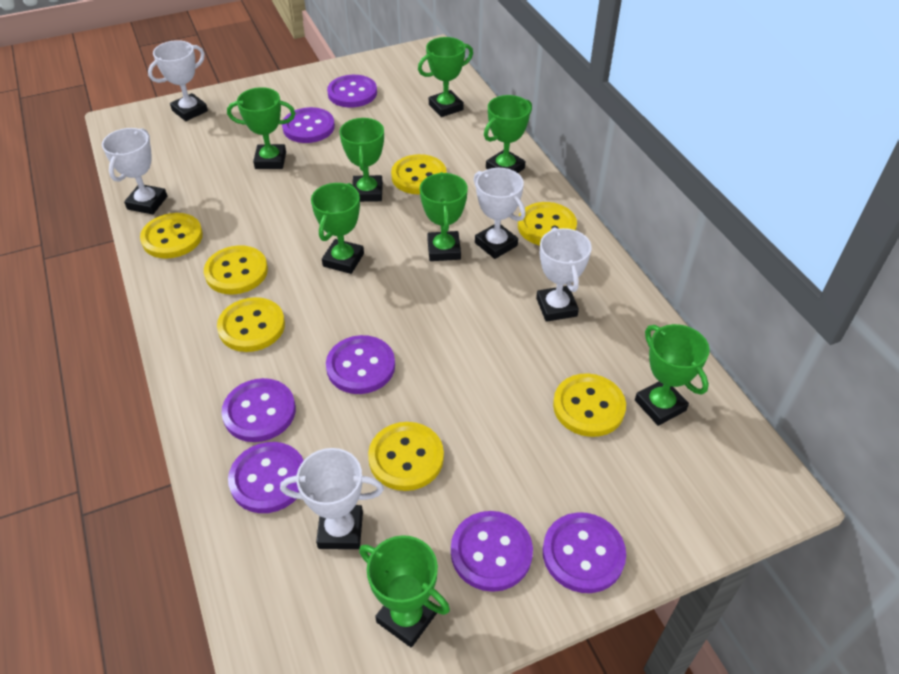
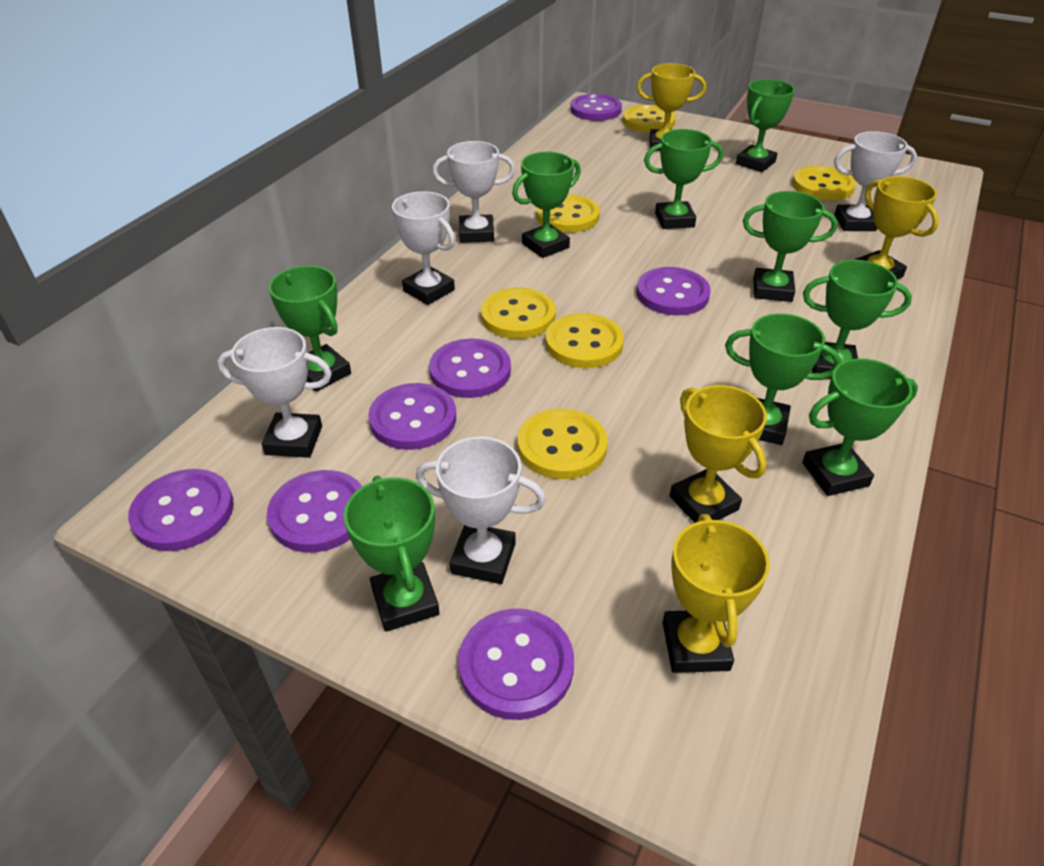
green trophy: 8 -> 9
yellow button: 7 -> 6
yellow trophy: 0 -> 4

